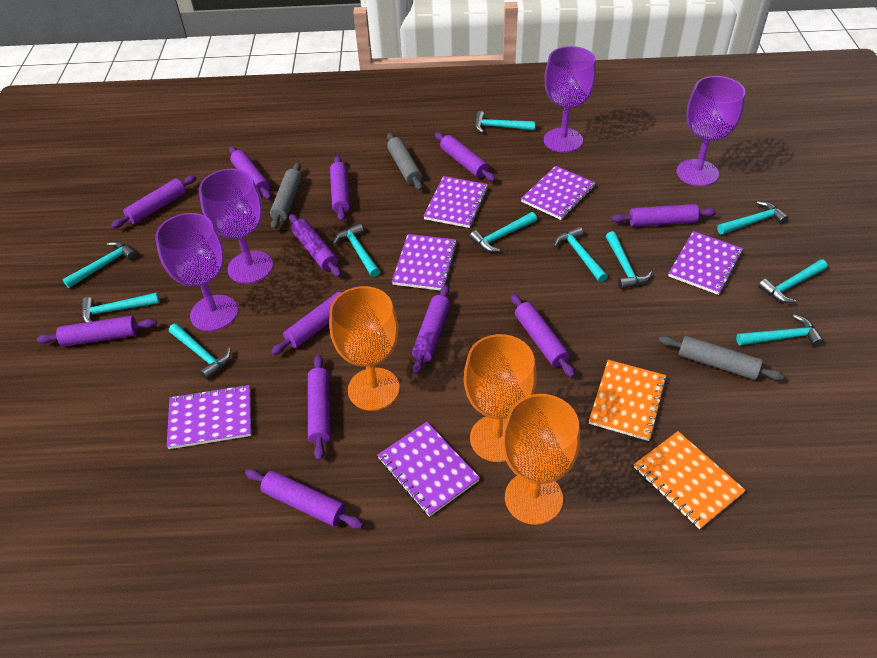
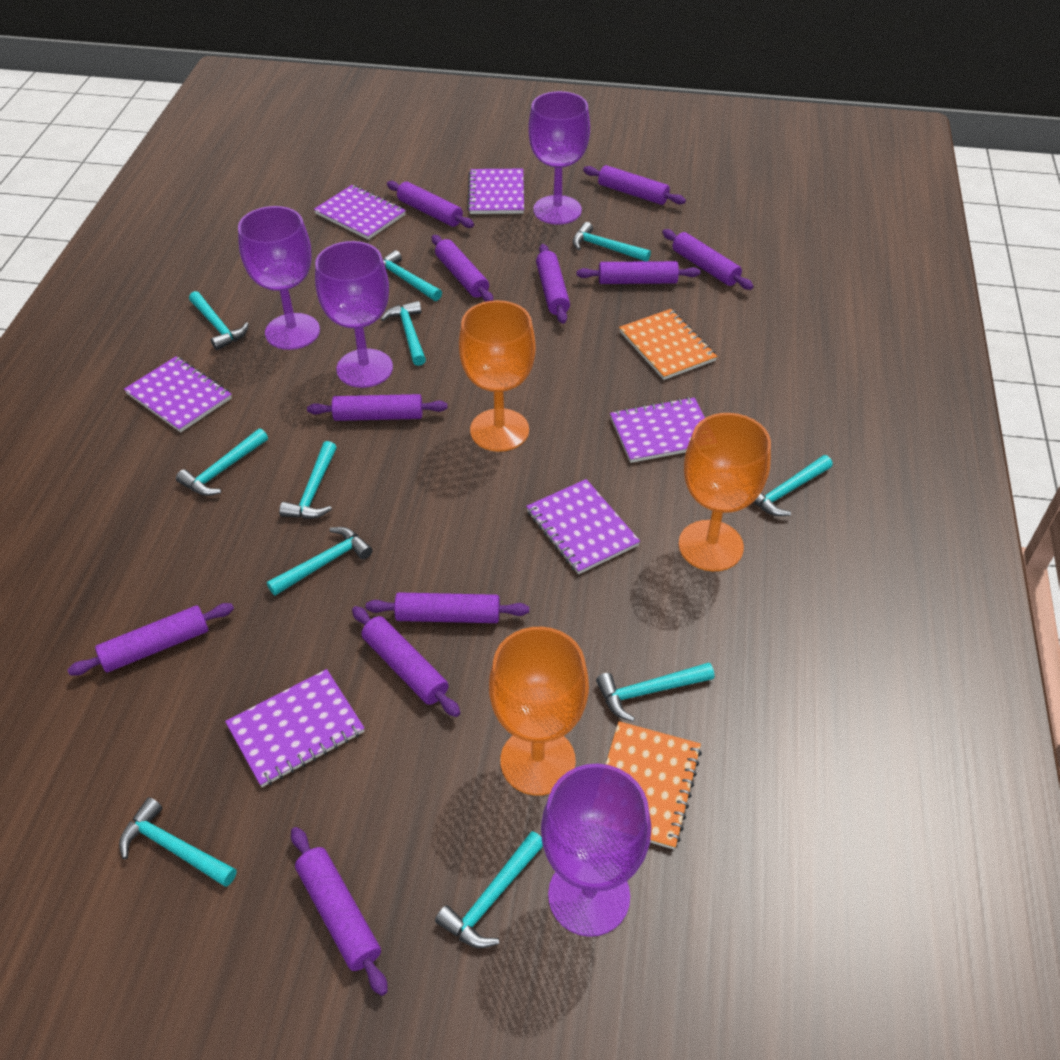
grey rolling pin: 3 -> 0
purple rolling pin: 12 -> 11

